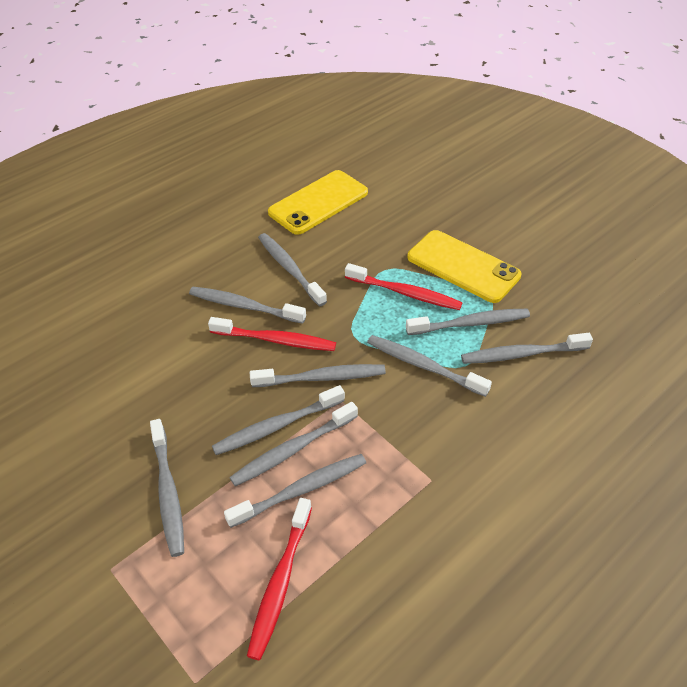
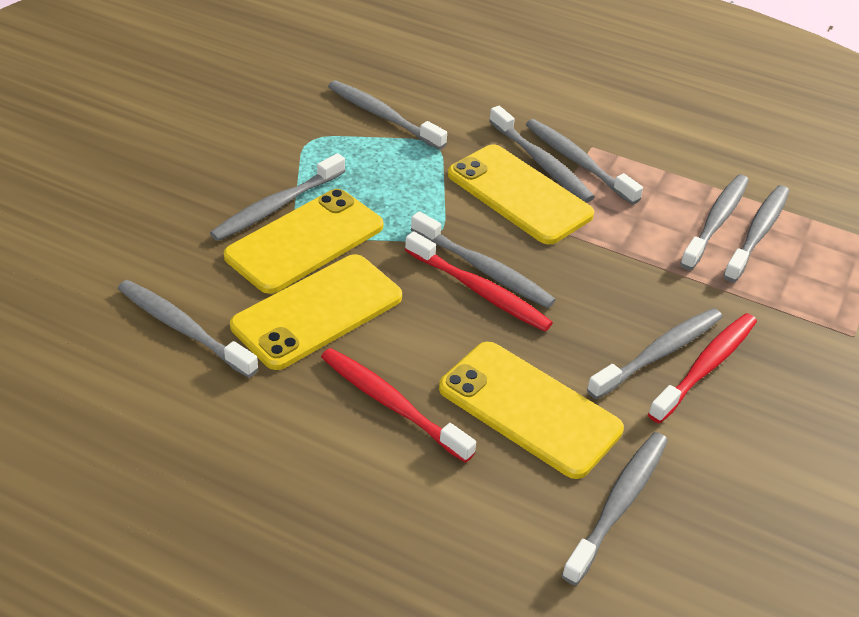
yellow phone: 2 -> 4

